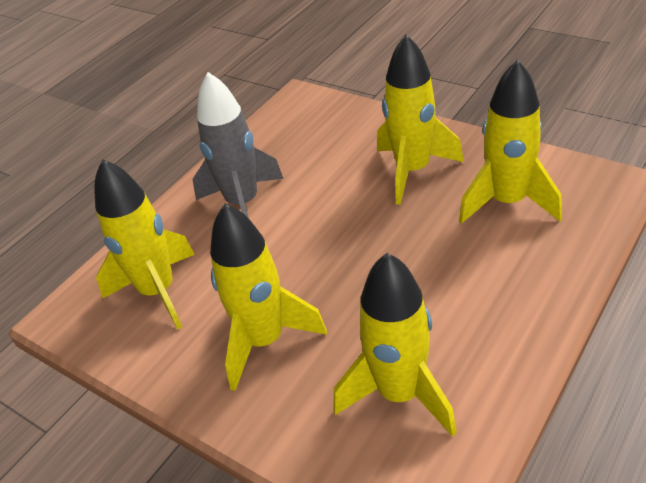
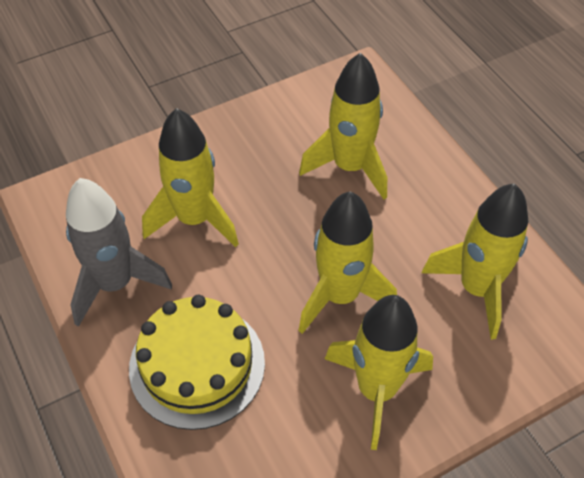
yellow cake: 0 -> 1

